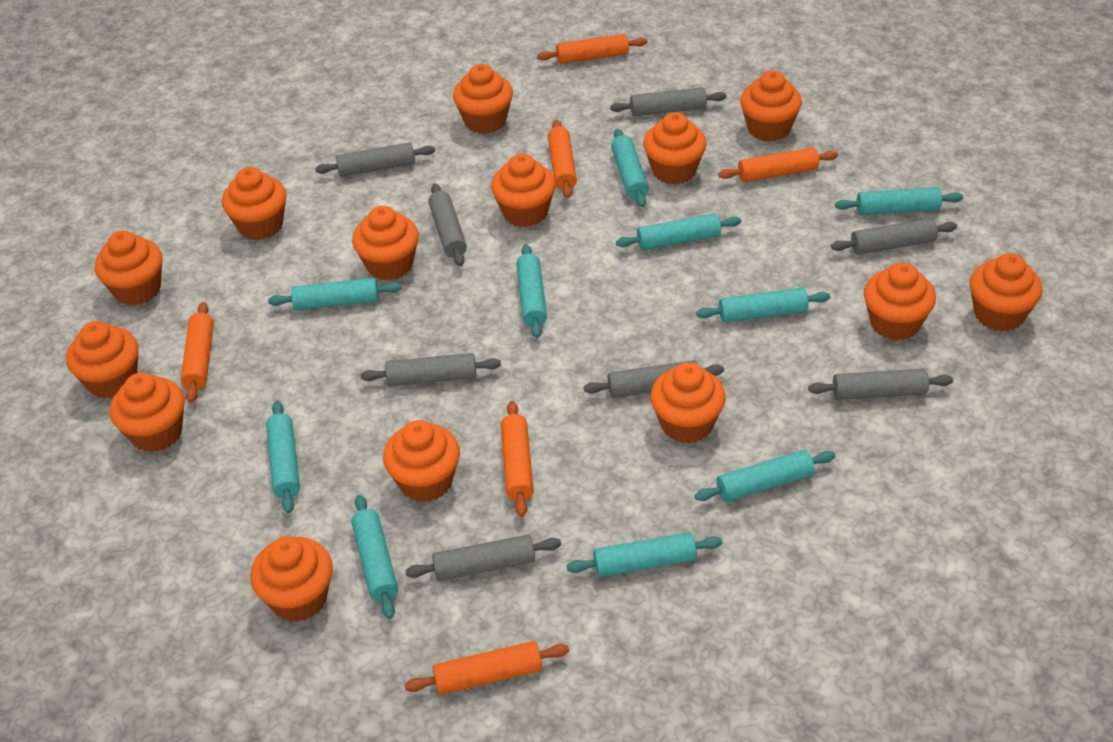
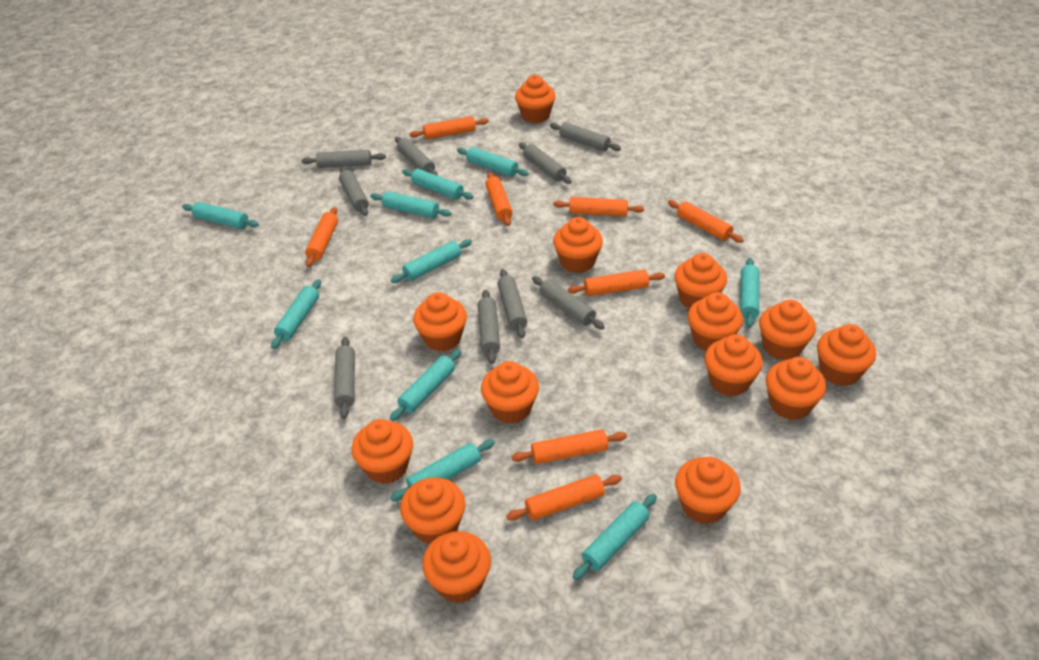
grey rolling pin: 8 -> 9
orange rolling pin: 6 -> 8

